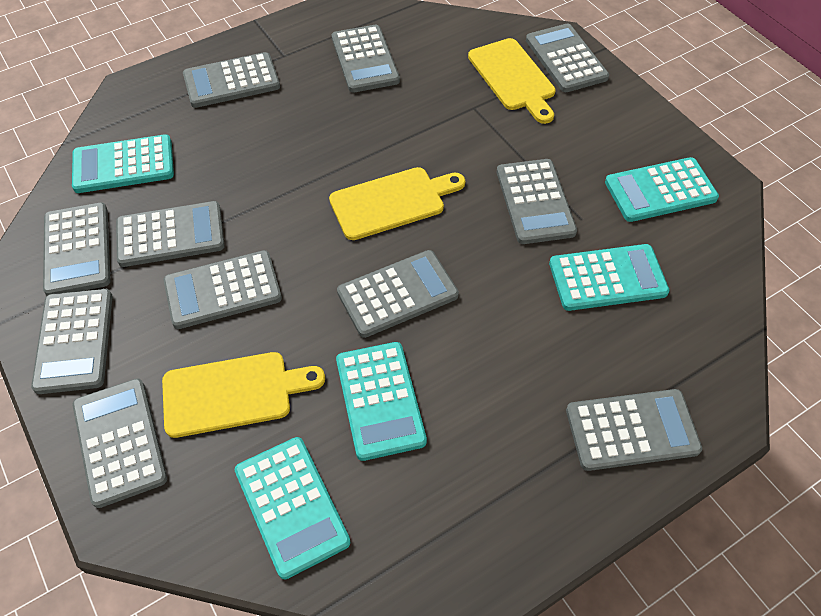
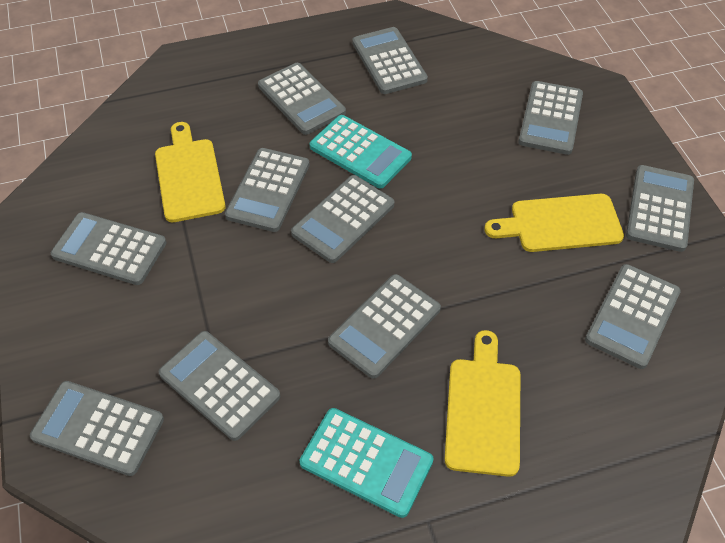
turquoise calculator: 5 -> 2

